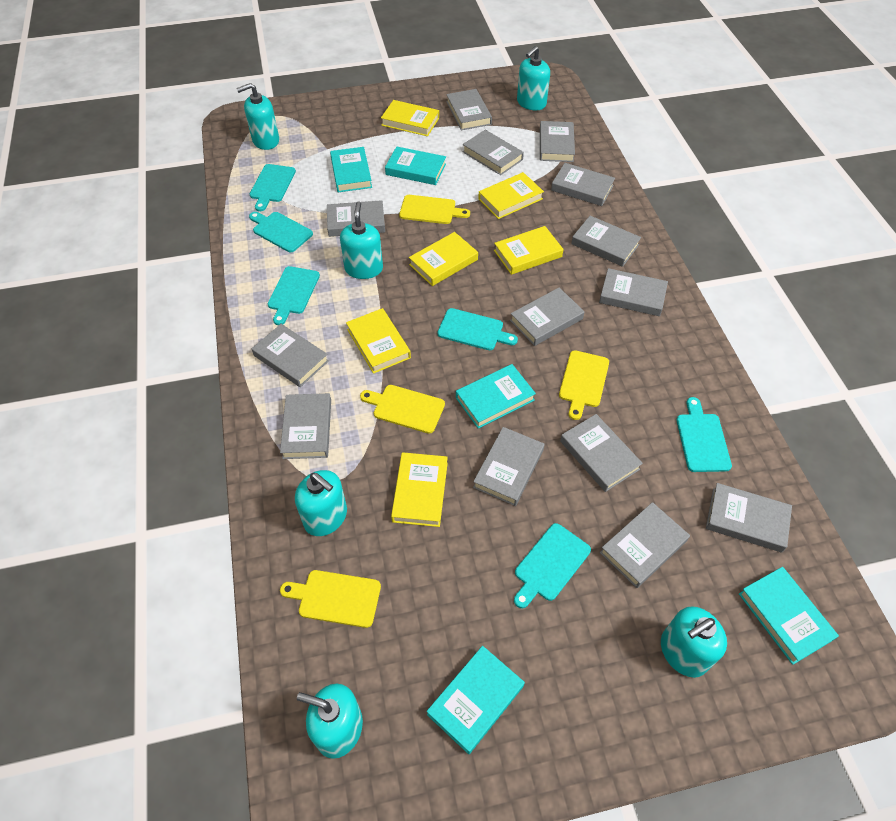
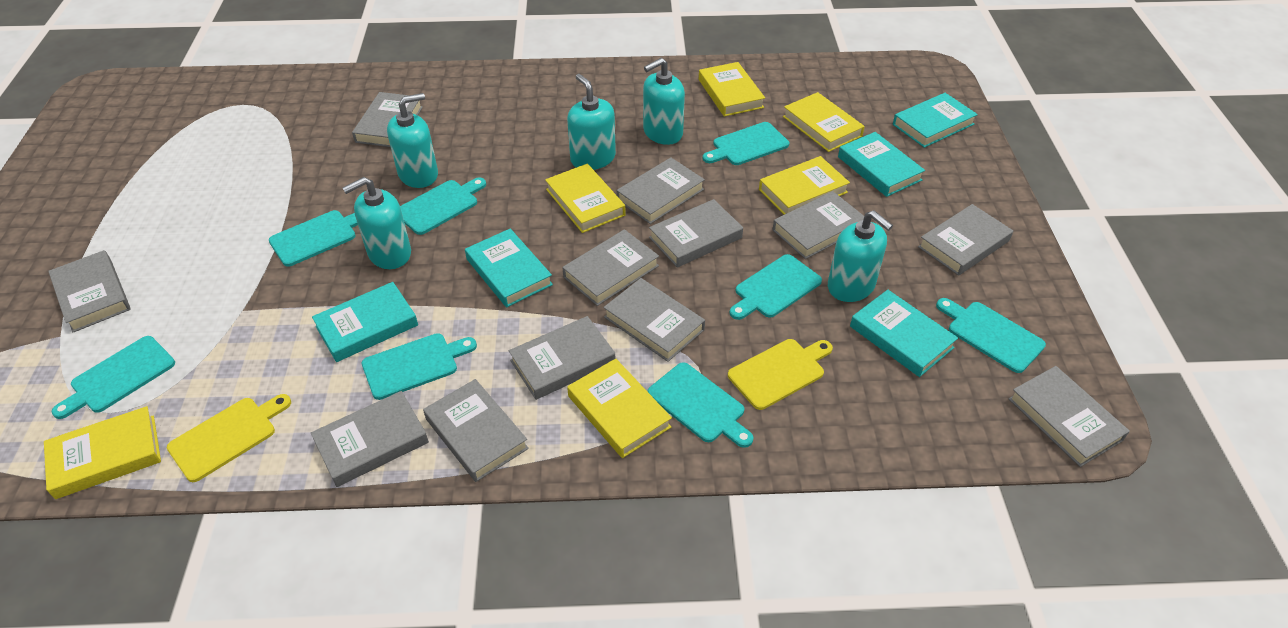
grey book: 14 -> 12
turquoise cutting board: 6 -> 8
turquoise soap dispenser: 6 -> 5
yellow cutting board: 4 -> 2

